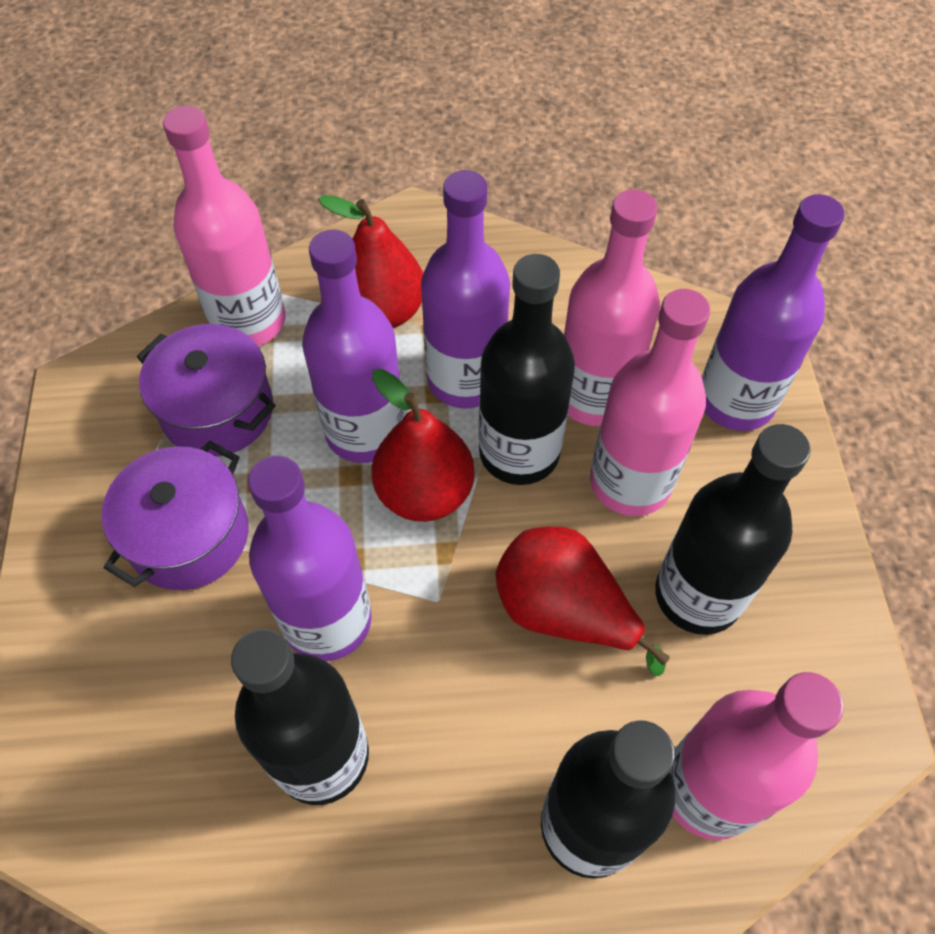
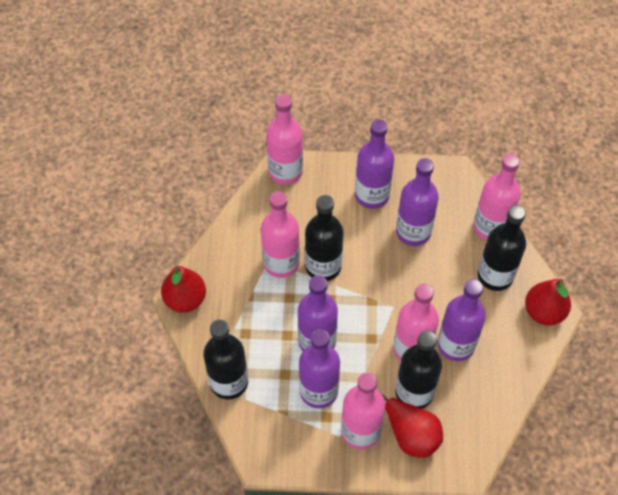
pink bottle: 4 -> 5
purple bottle: 4 -> 5
purple pot: 2 -> 0

